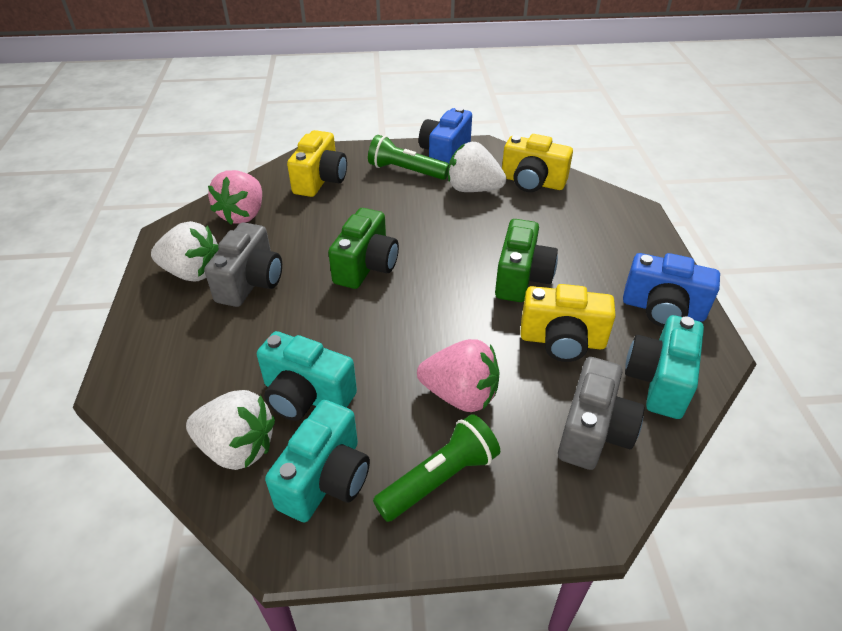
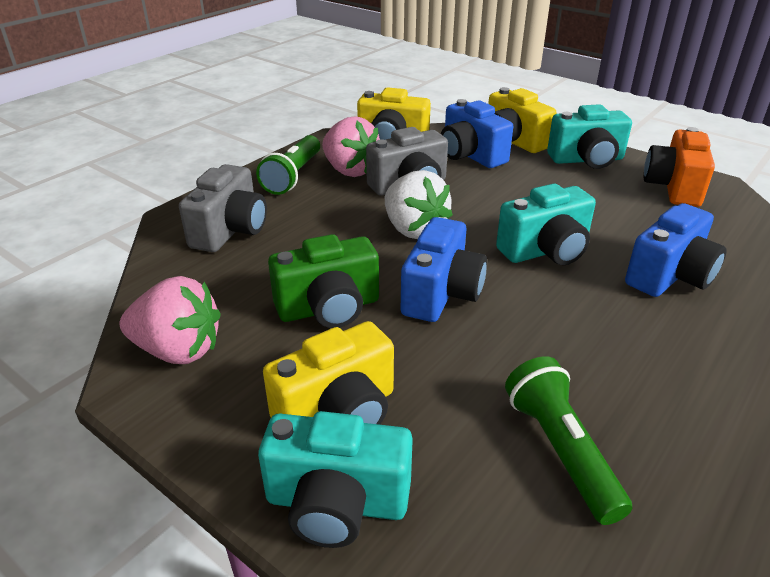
blue camera: 2 -> 3
green camera: 2 -> 1
orange camera: 0 -> 1
white strawberry: 3 -> 1

